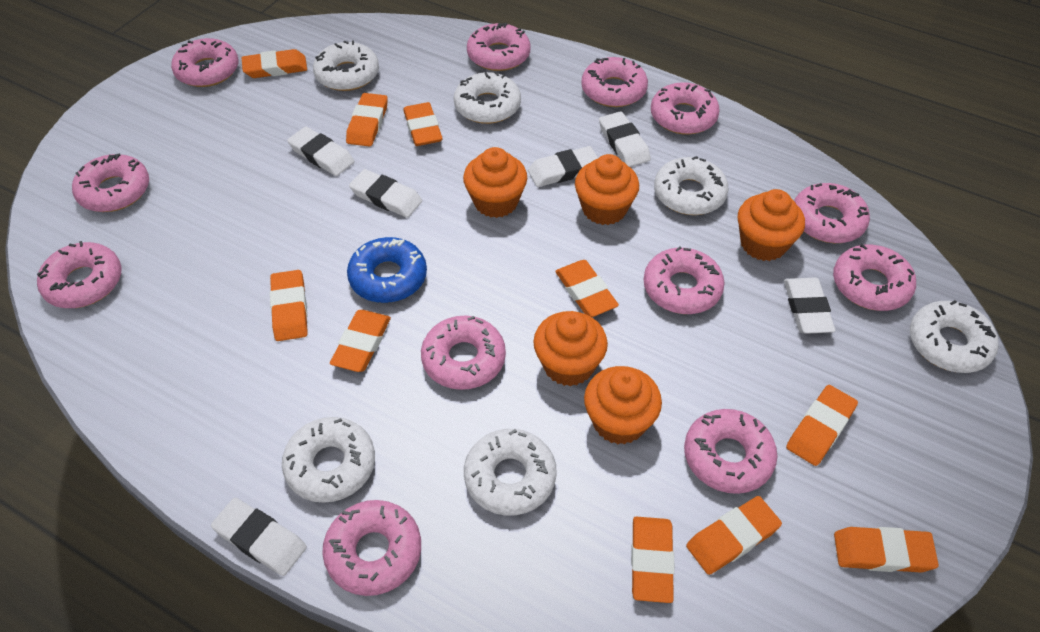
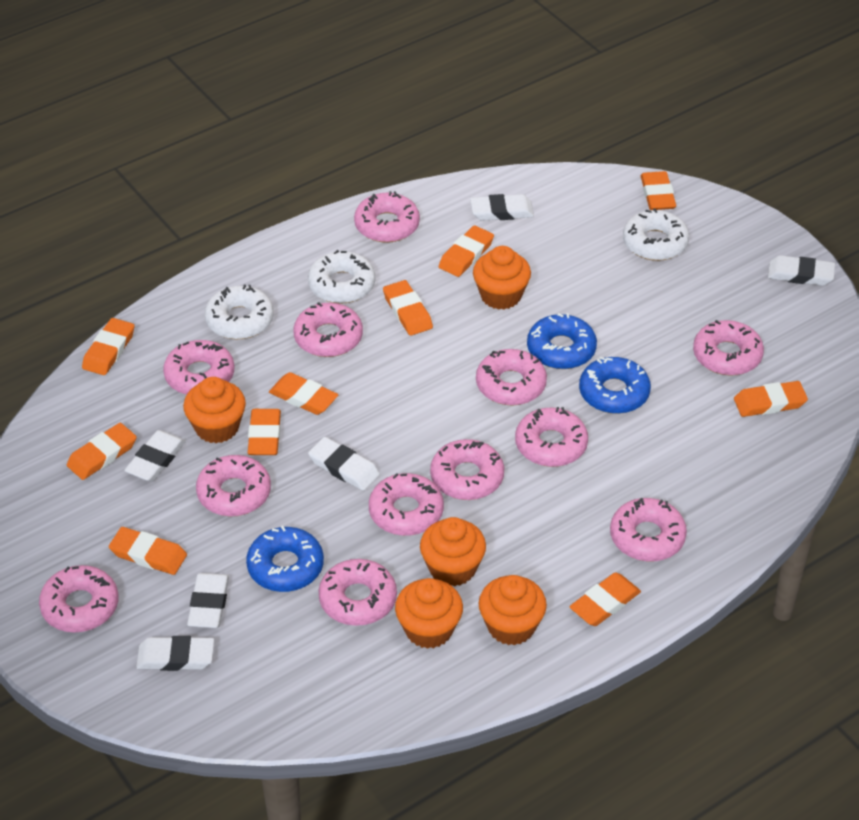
blue donut: 1 -> 3
white donut: 6 -> 3

